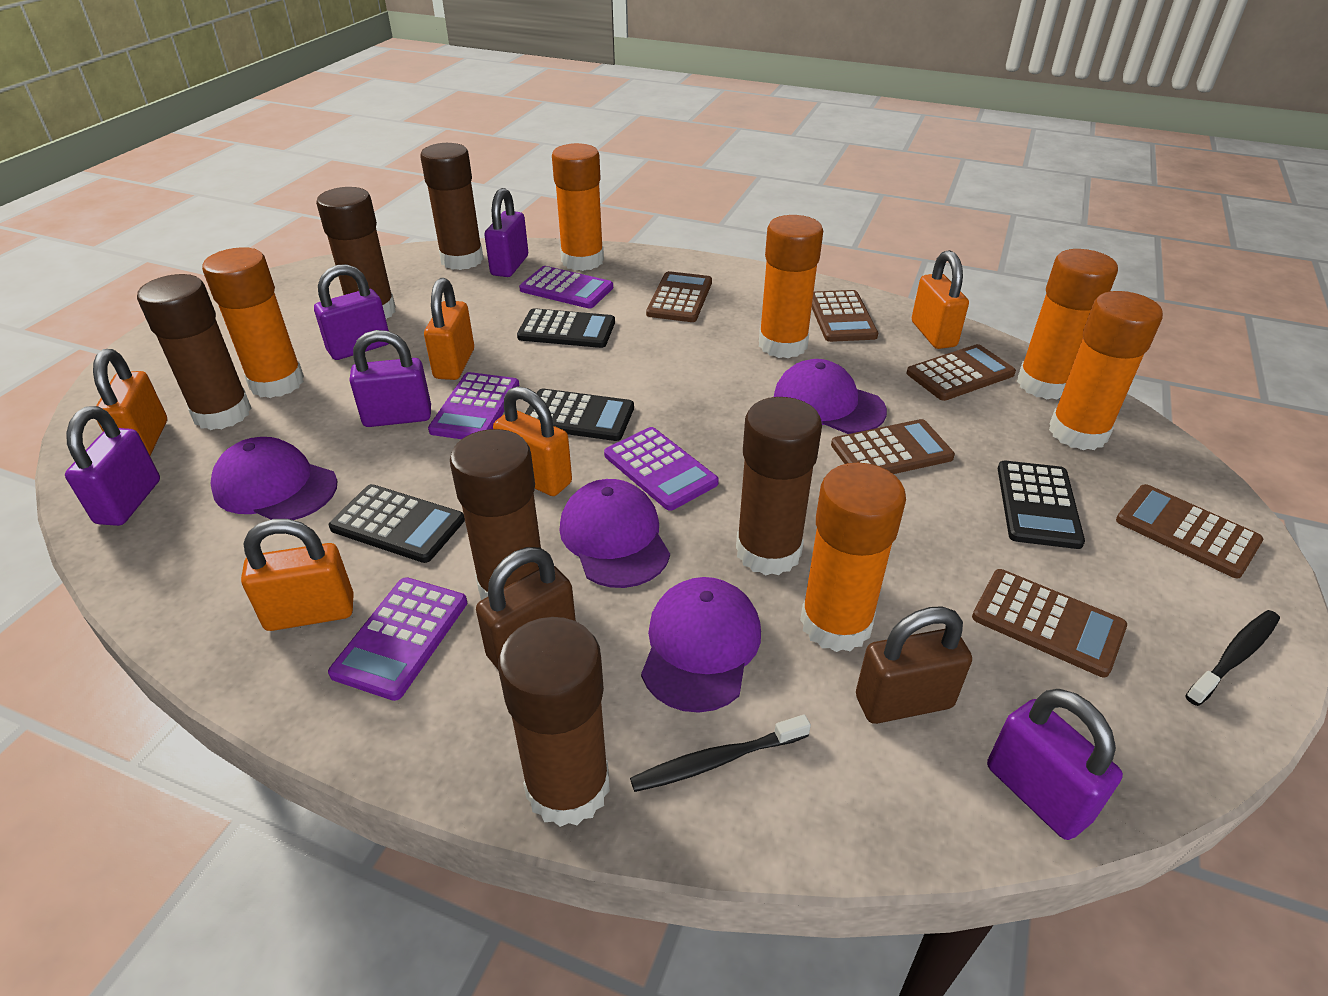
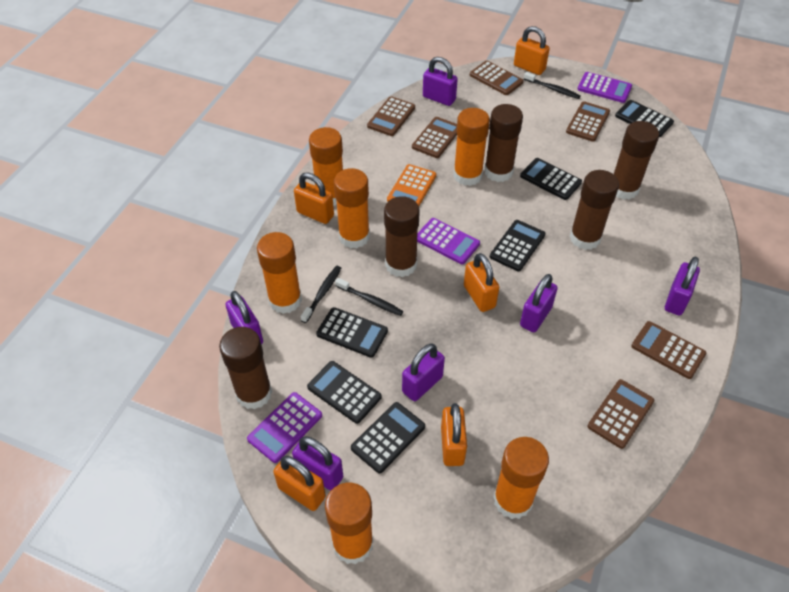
black calculator: 4 -> 6
black toothbrush: 2 -> 3
brown glue stick: 6 -> 5
brown padlock: 2 -> 0
orange calculator: 0 -> 1
purple calculator: 4 -> 3
purple cap: 4 -> 0
purple padlock: 5 -> 6

